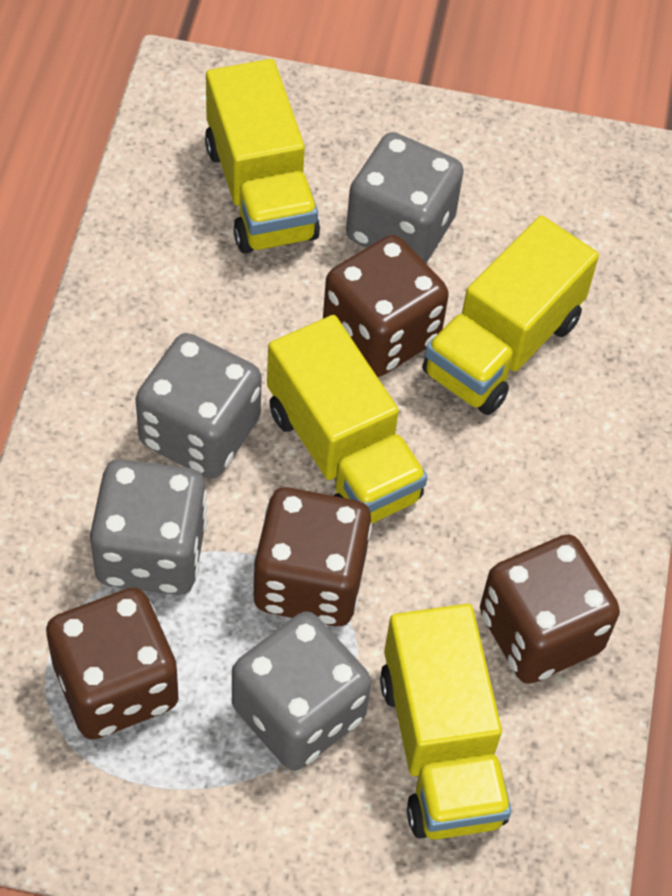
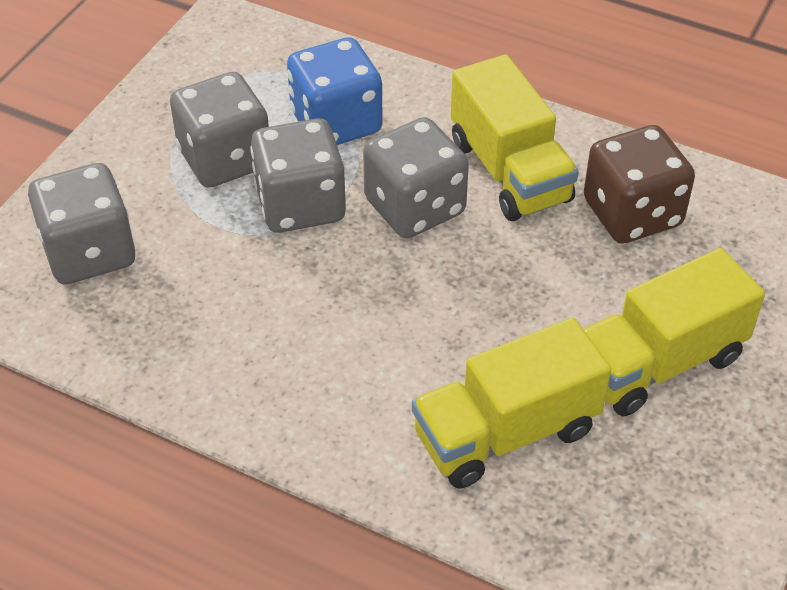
blue dice: 0 -> 1
brown dice: 4 -> 1
yellow truck: 4 -> 3

